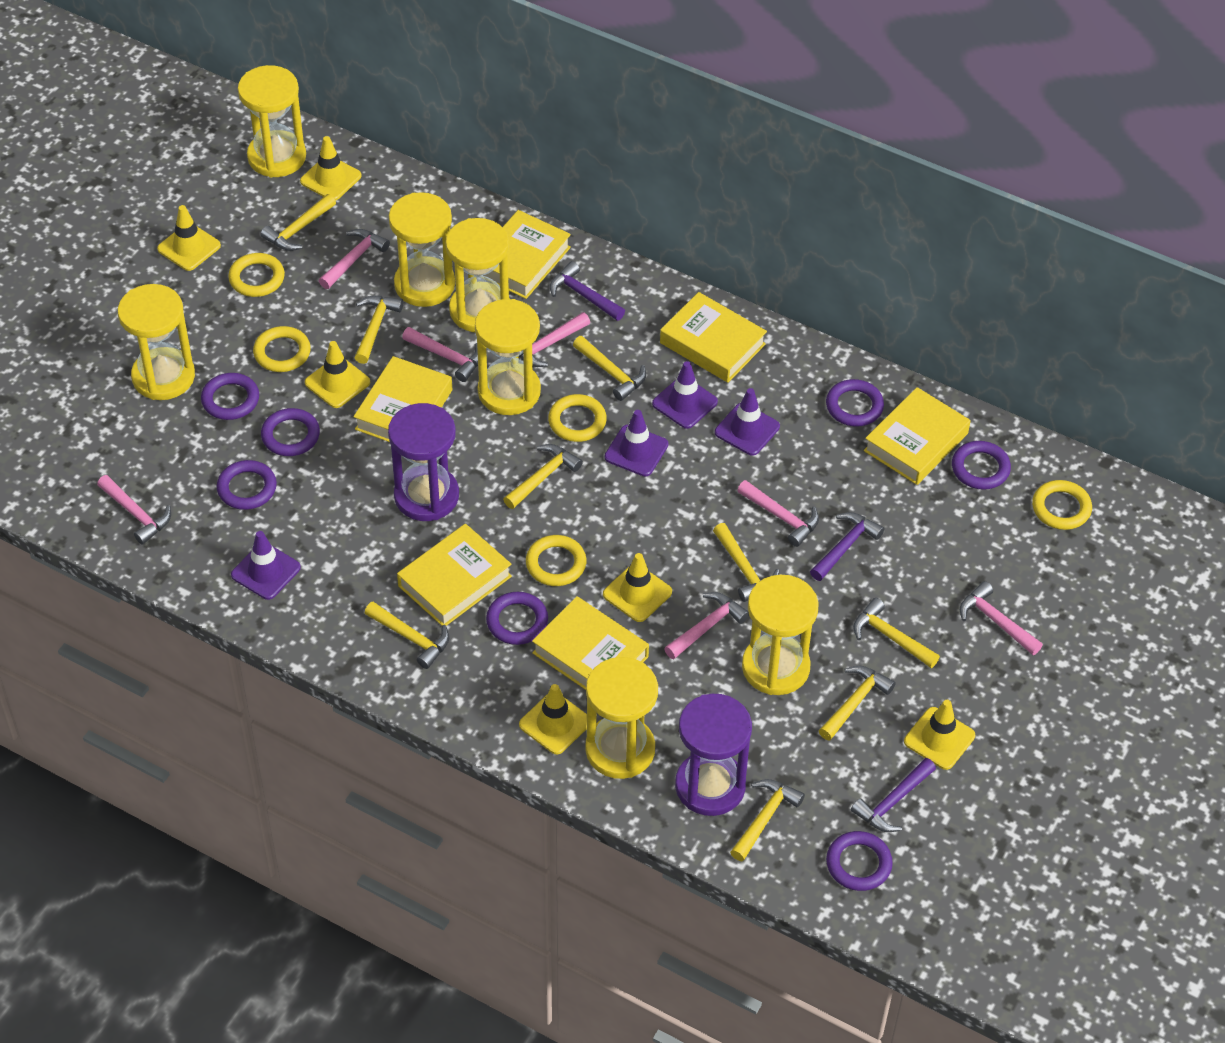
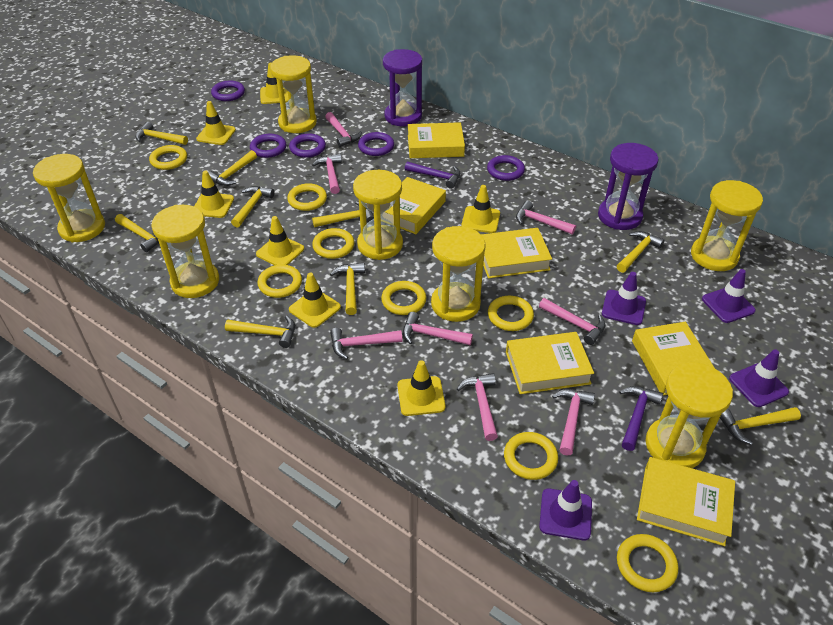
pink hammer: 7 -> 8
purple hammer: 3 -> 2
purple ring: 7 -> 5
yellow ring: 5 -> 8
yellow traffic cone: 6 -> 7

